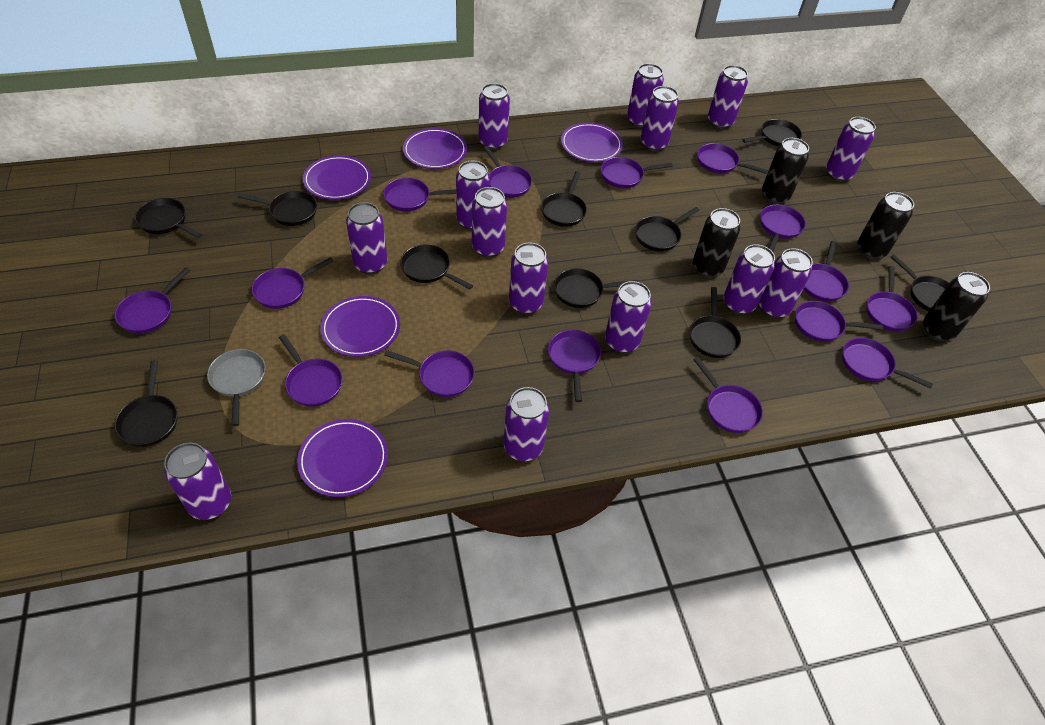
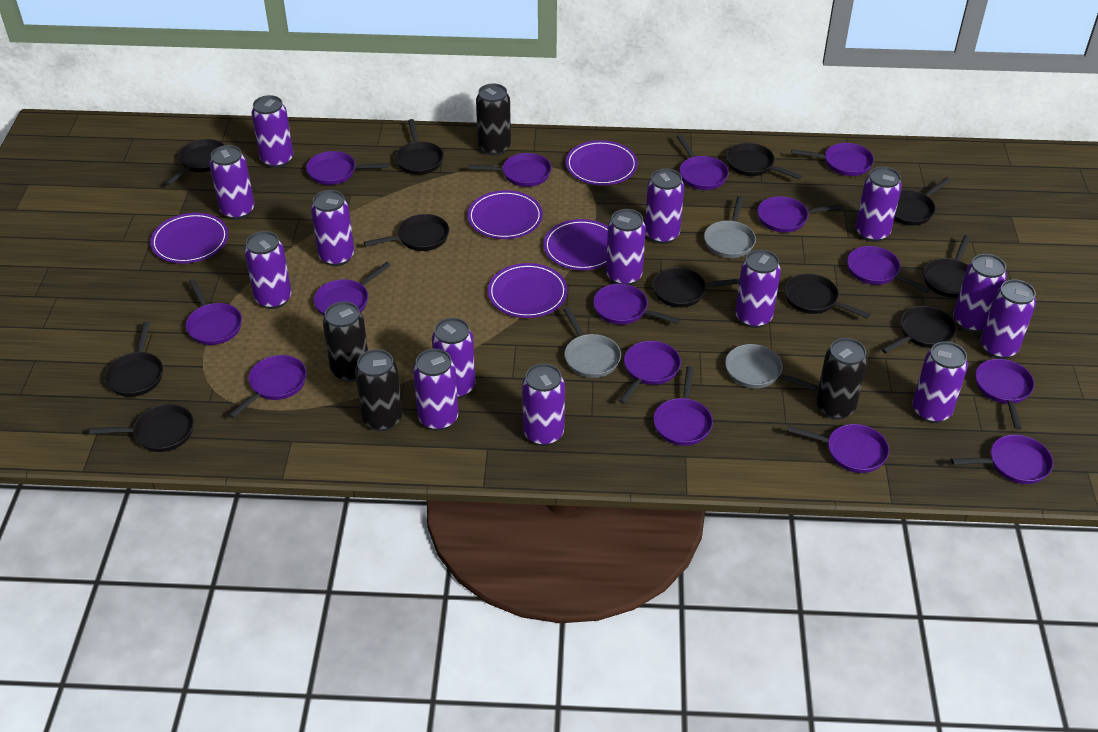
black pan: 10 -> 11
grey pan: 1 -> 3

